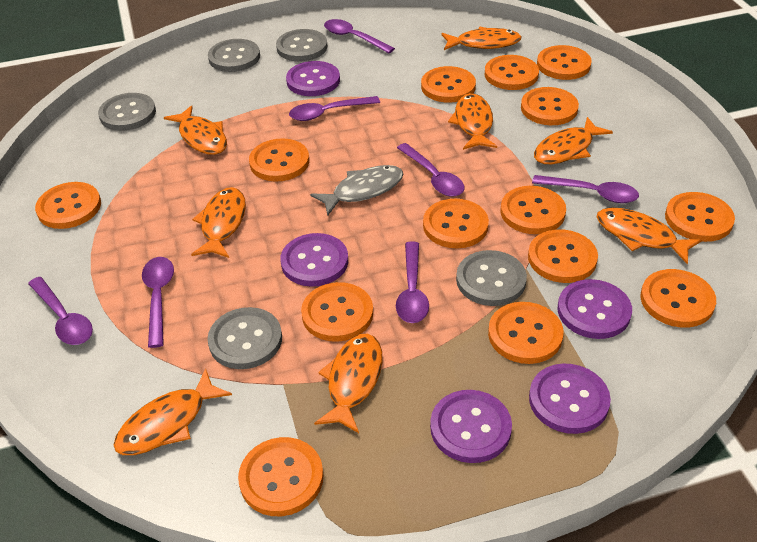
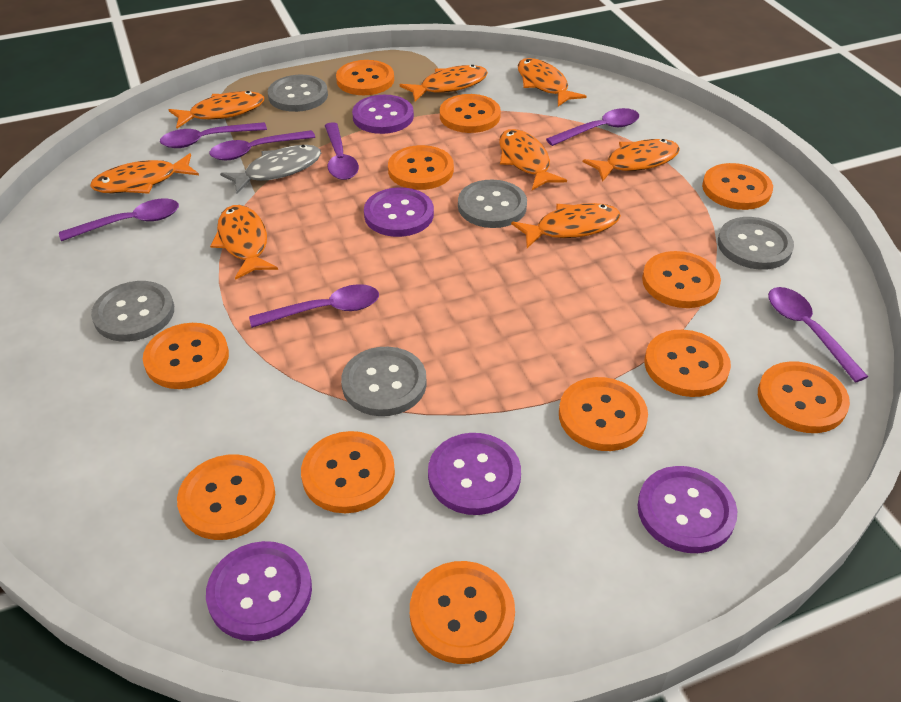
orange button: 14 -> 12

